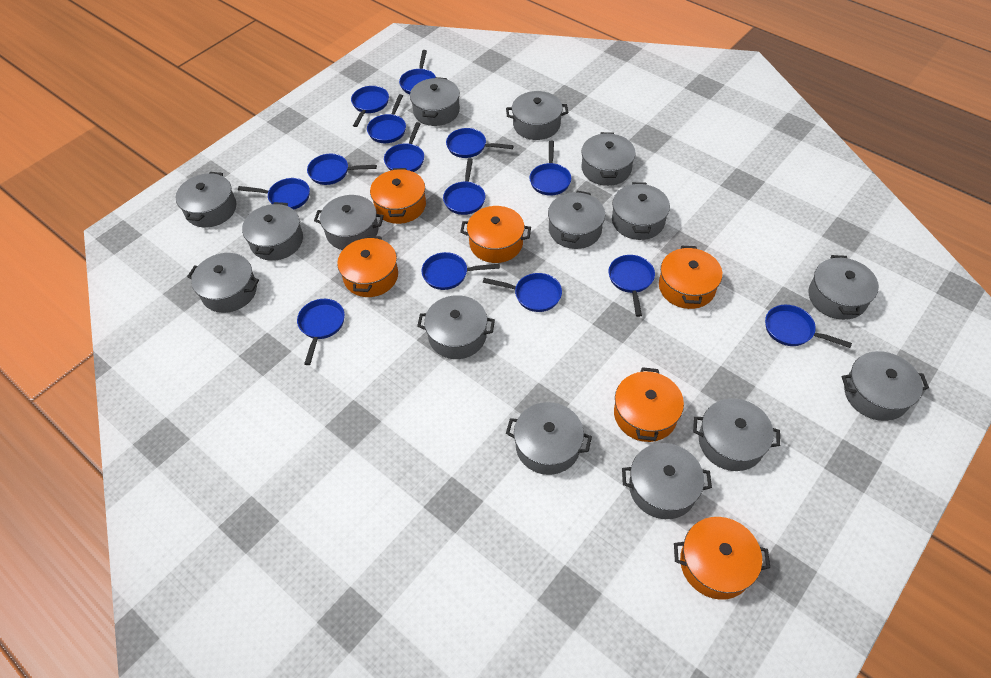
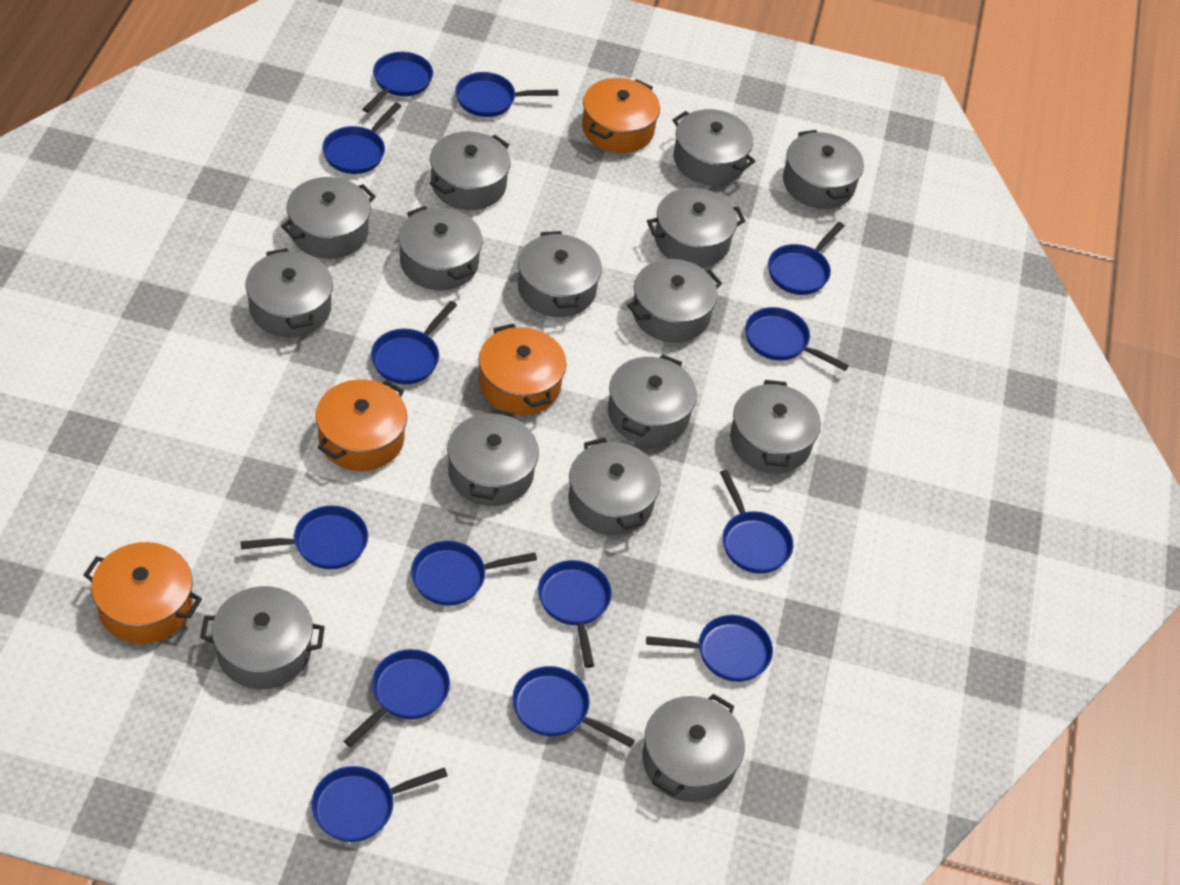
orange pot: 6 -> 4

